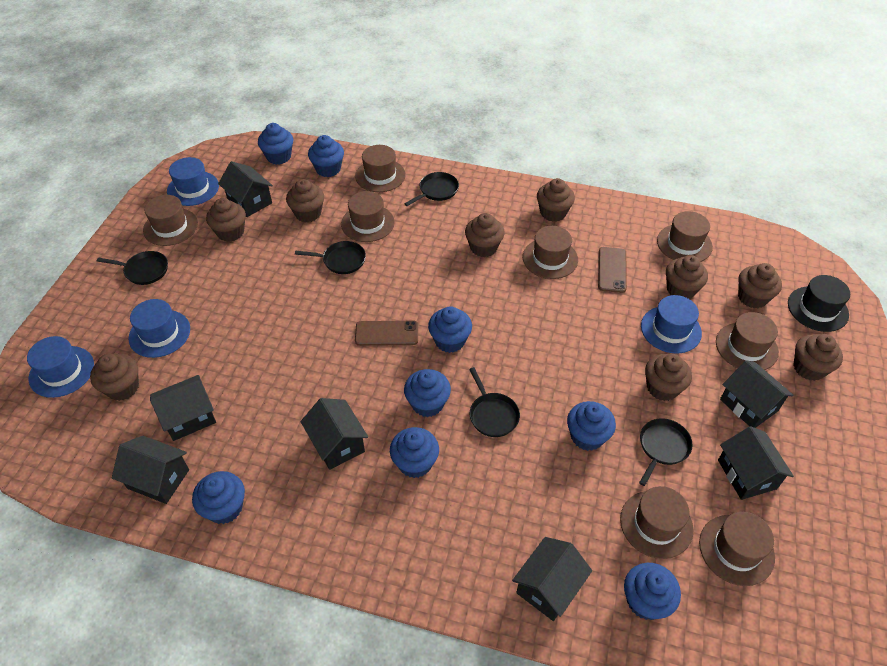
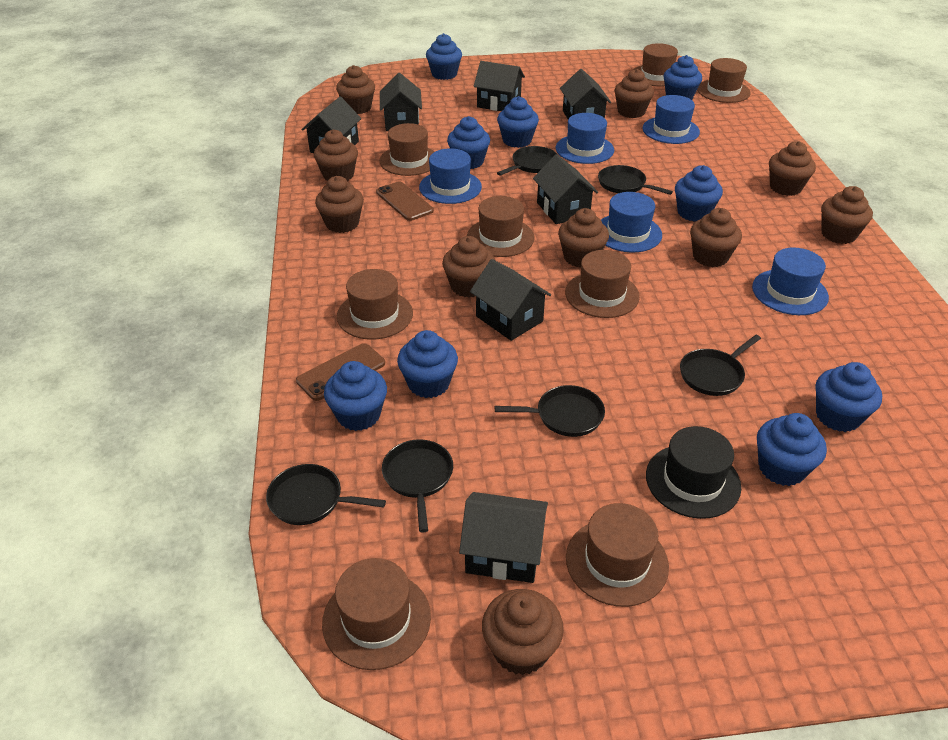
black pan: 5 -> 6
blue cupcake: 8 -> 9
blue hat: 4 -> 5
brown cupcake: 9 -> 10

